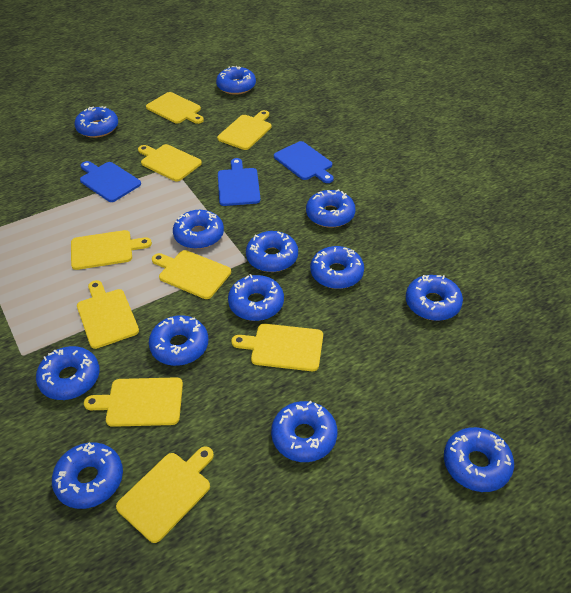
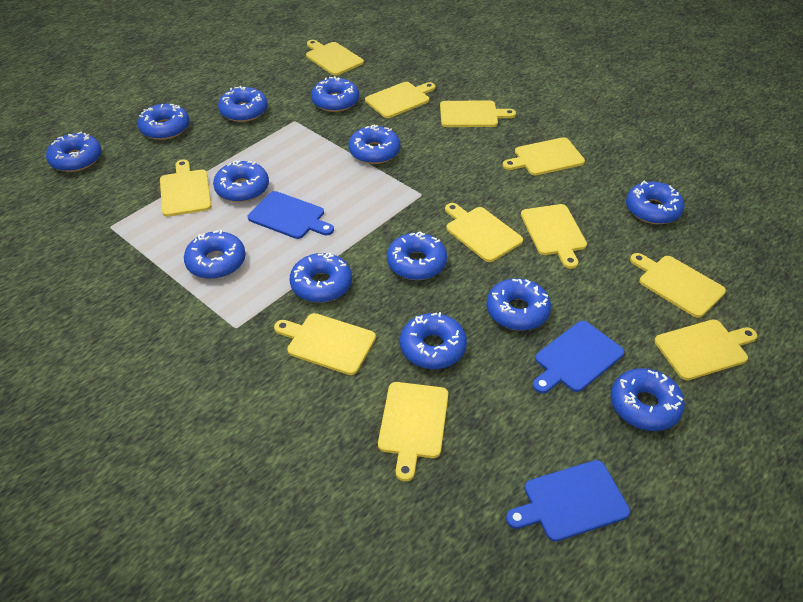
yellow cutting board: 9 -> 11

